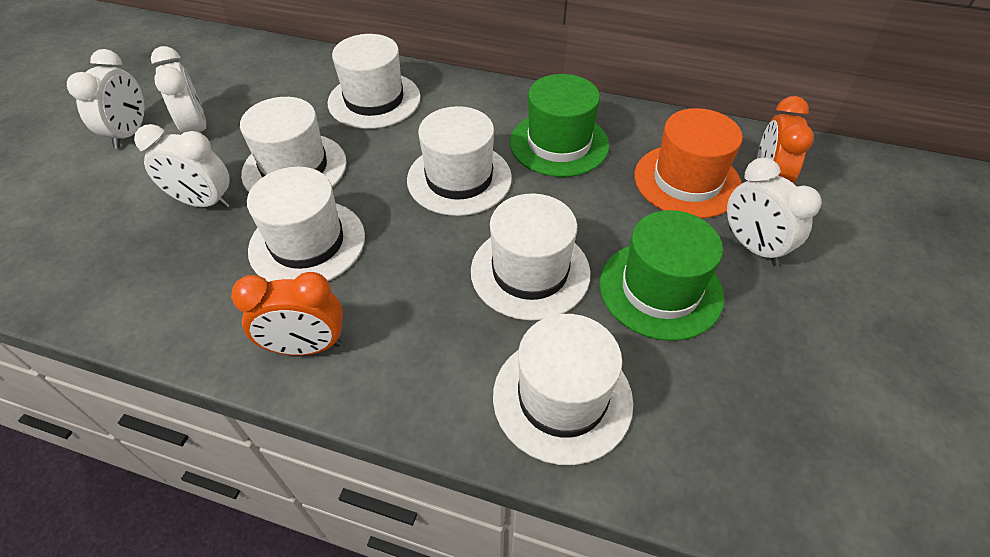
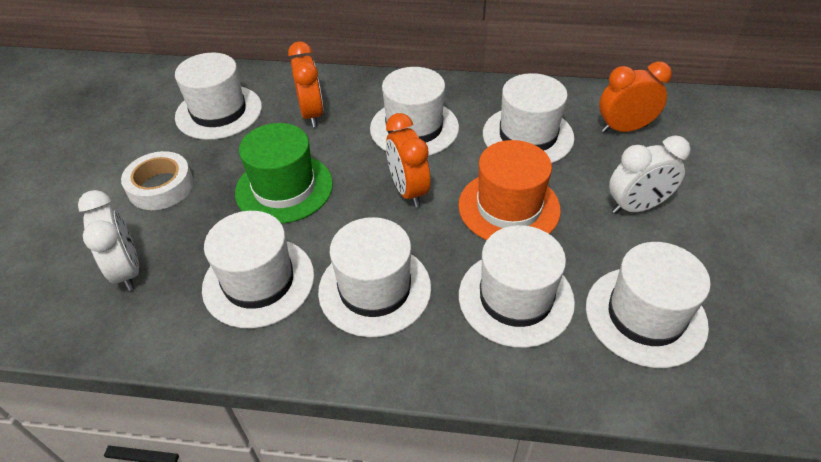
green hat: 2 -> 1
orange clock: 2 -> 3
white clock: 4 -> 2
white hat: 6 -> 7
white tape: 0 -> 1

